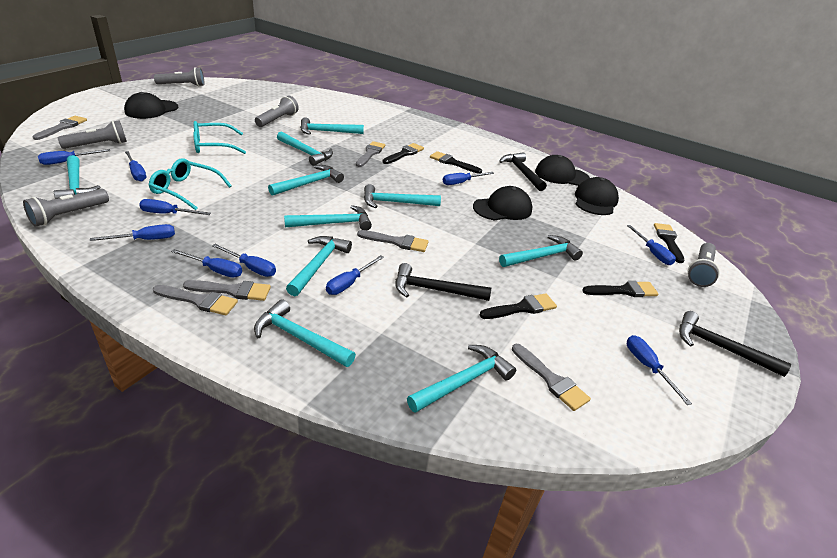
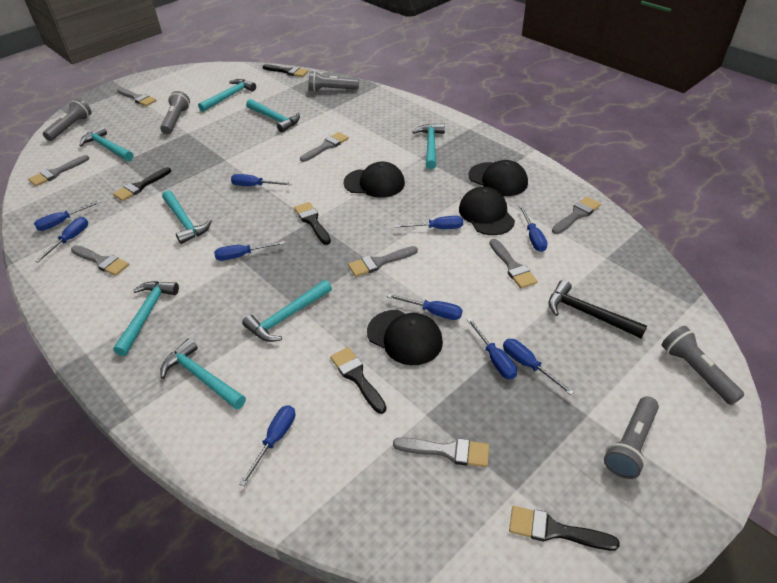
black hammer: 3 -> 1
grey brush: 6 -> 8
turquoise glasses: 2 -> 0
turquoise hammer: 10 -> 8

